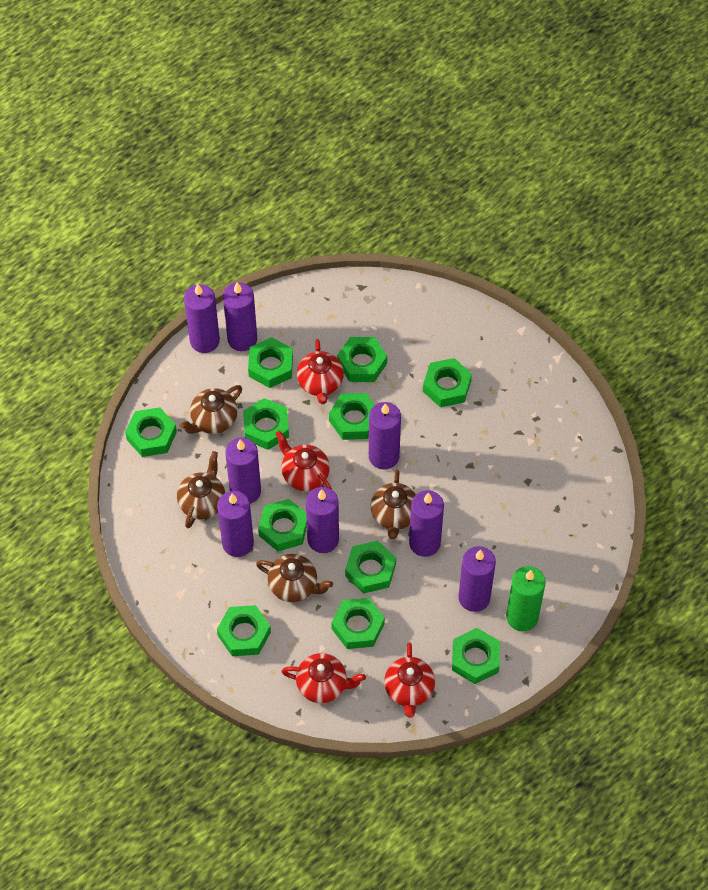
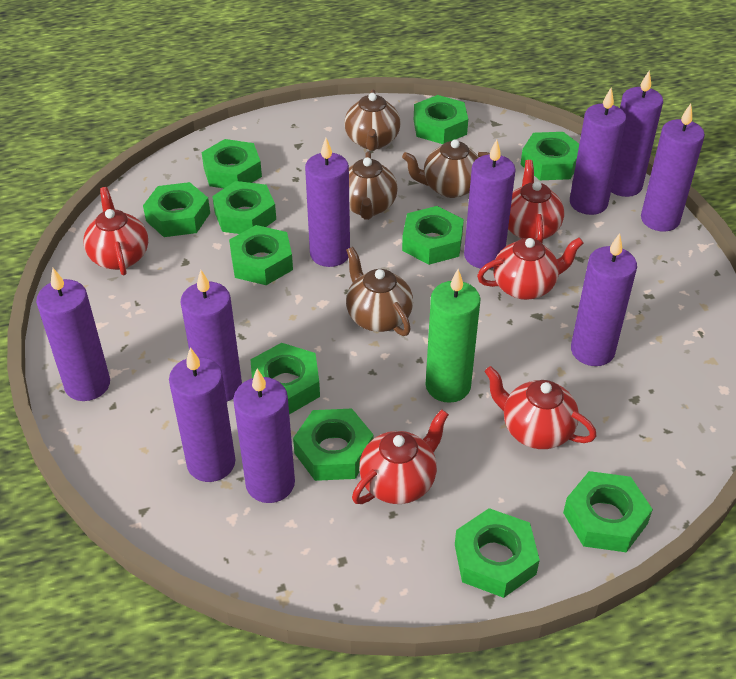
purple candle: 8 -> 10
red teapot: 4 -> 5

